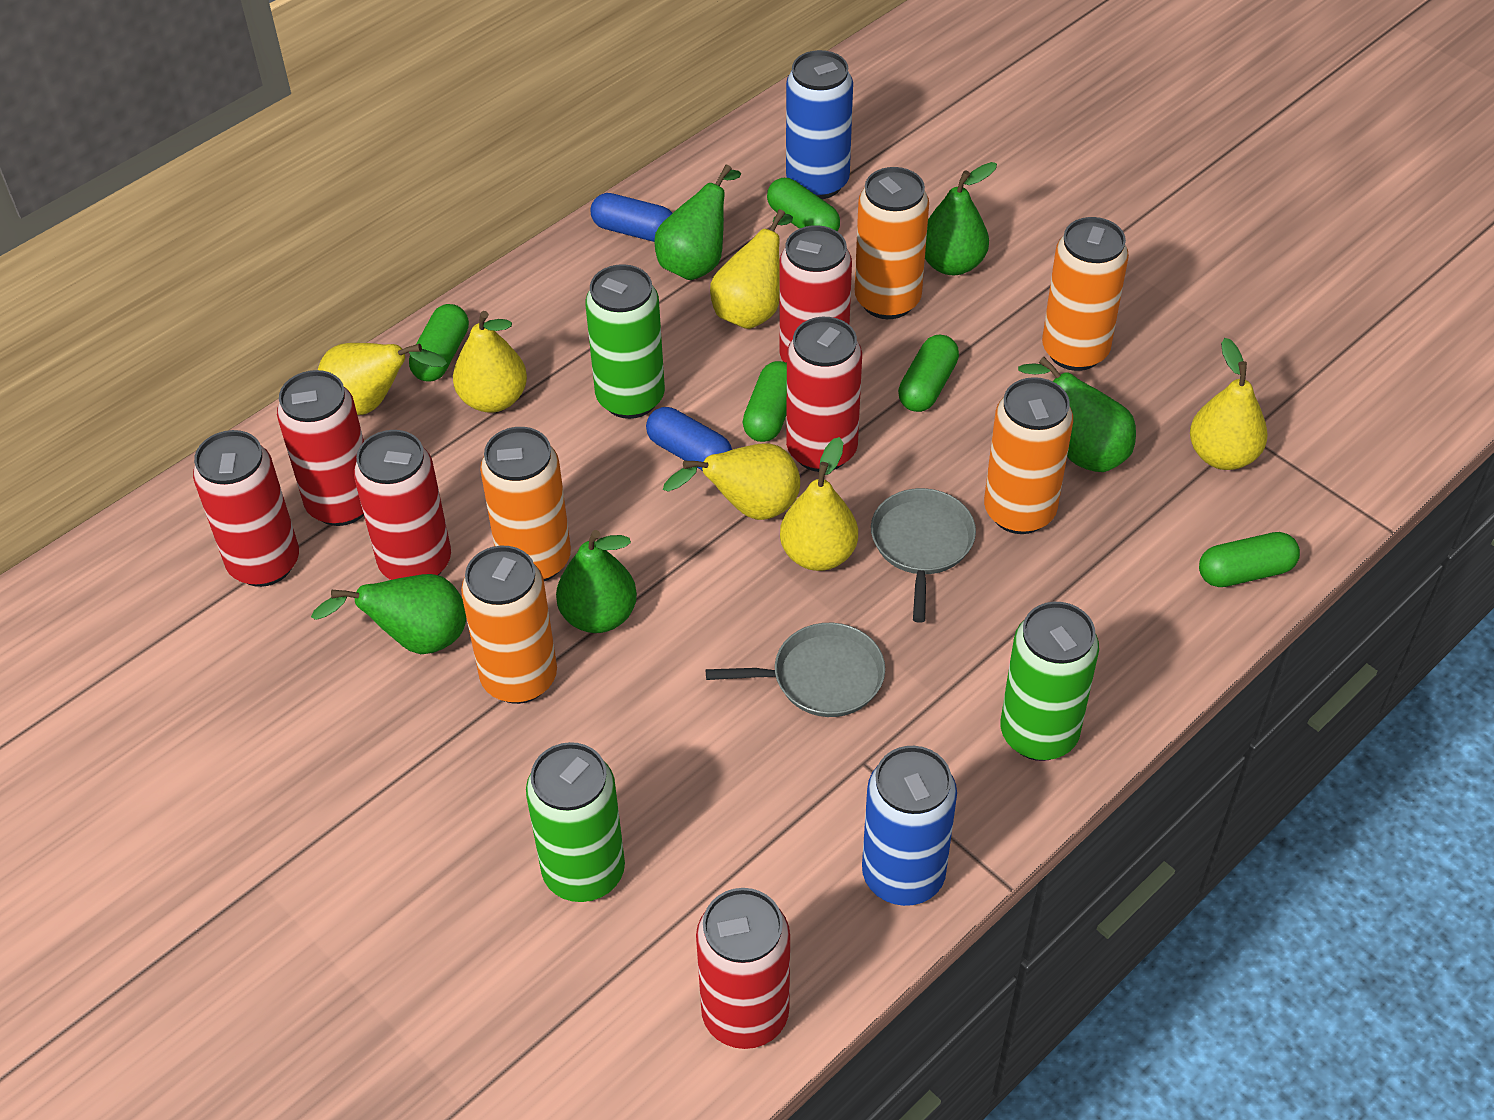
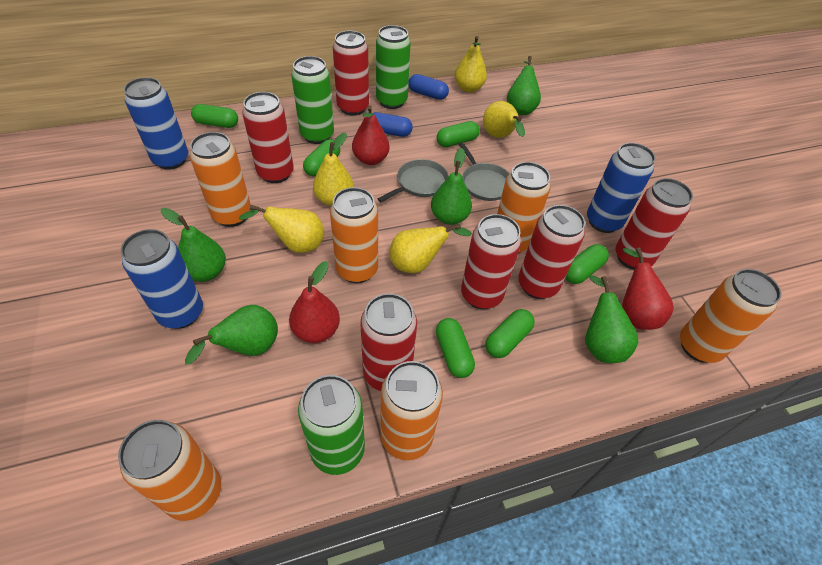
blue can: 2 -> 3
green capsule: 5 -> 6
orange can: 5 -> 6
red pear: 0 -> 3
yellow pear: 6 -> 5

